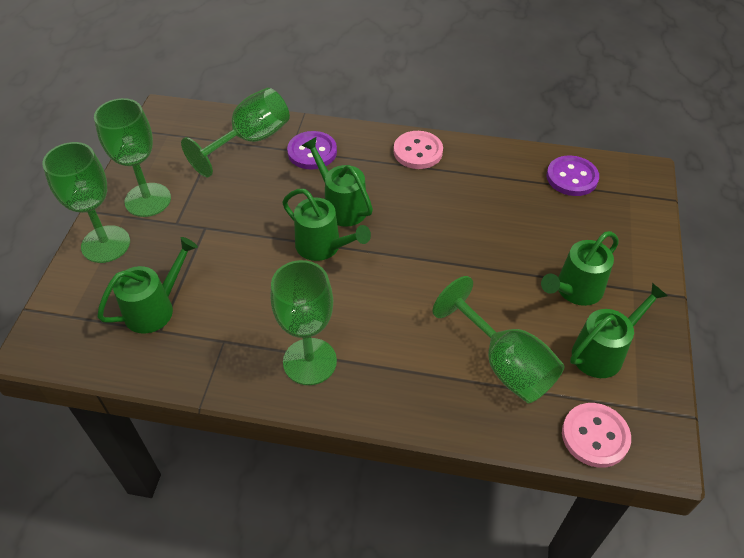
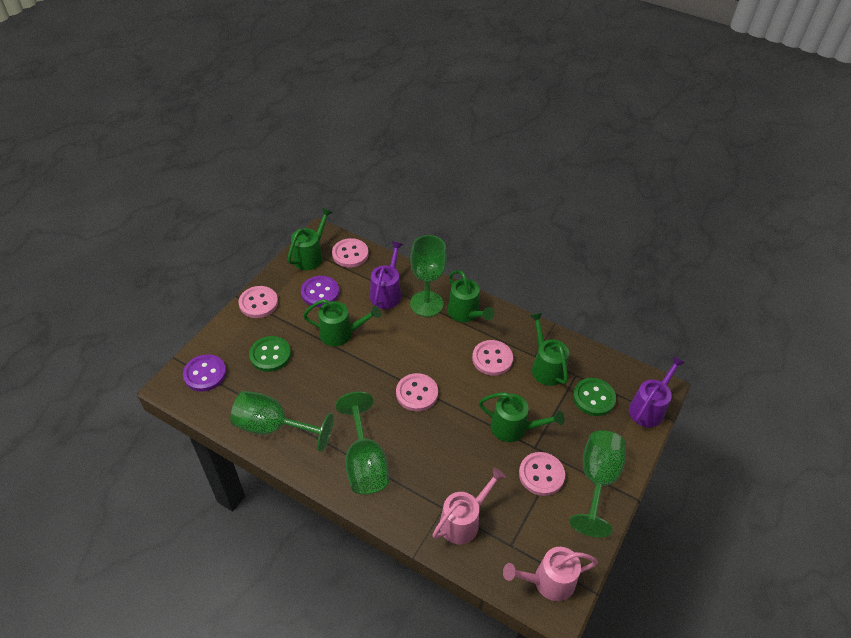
green button: 0 -> 2
green goblet: 5 -> 4
pink button: 2 -> 5
pink watering can: 0 -> 2
purple watering can: 0 -> 2

